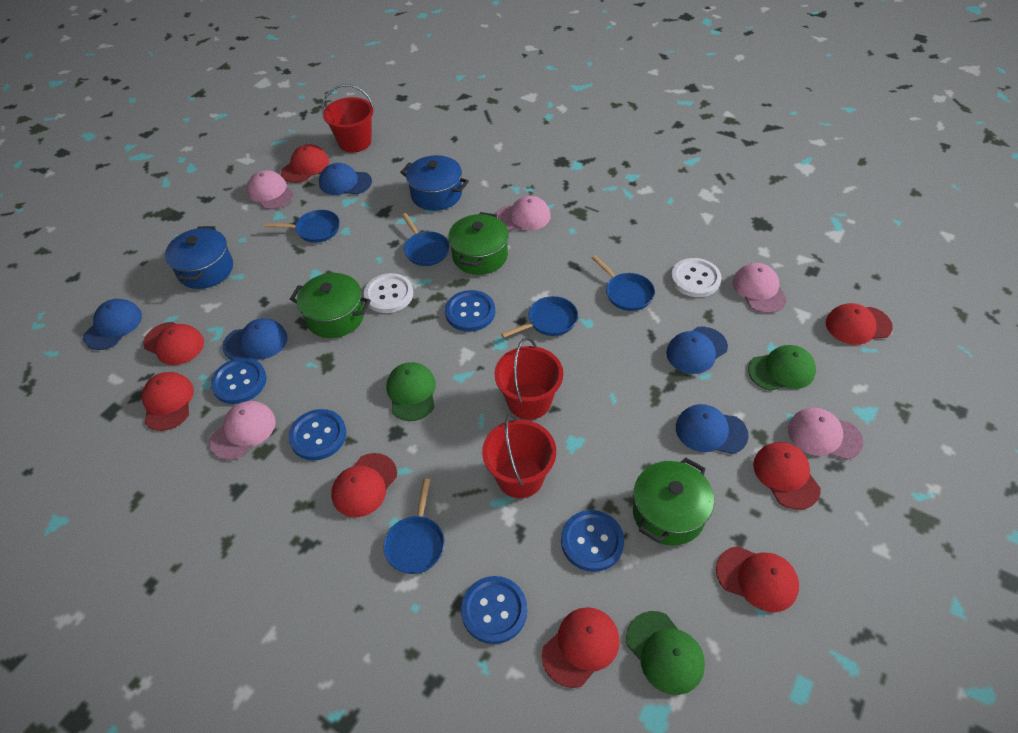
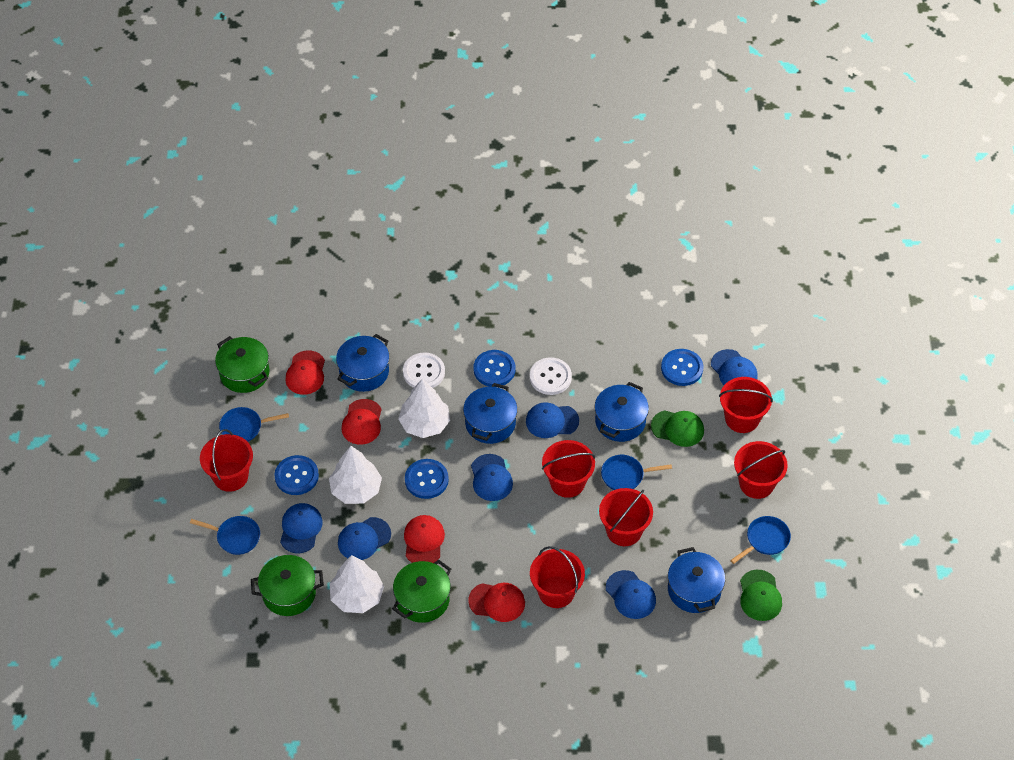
blue button: 5 -> 4
blue cap: 5 -> 6
blue pan: 5 -> 4
blue pot: 2 -> 4
green cap: 3 -> 2
pink cap: 5 -> 0
red bucket: 3 -> 6
red cap: 8 -> 4
white tree: 0 -> 3

